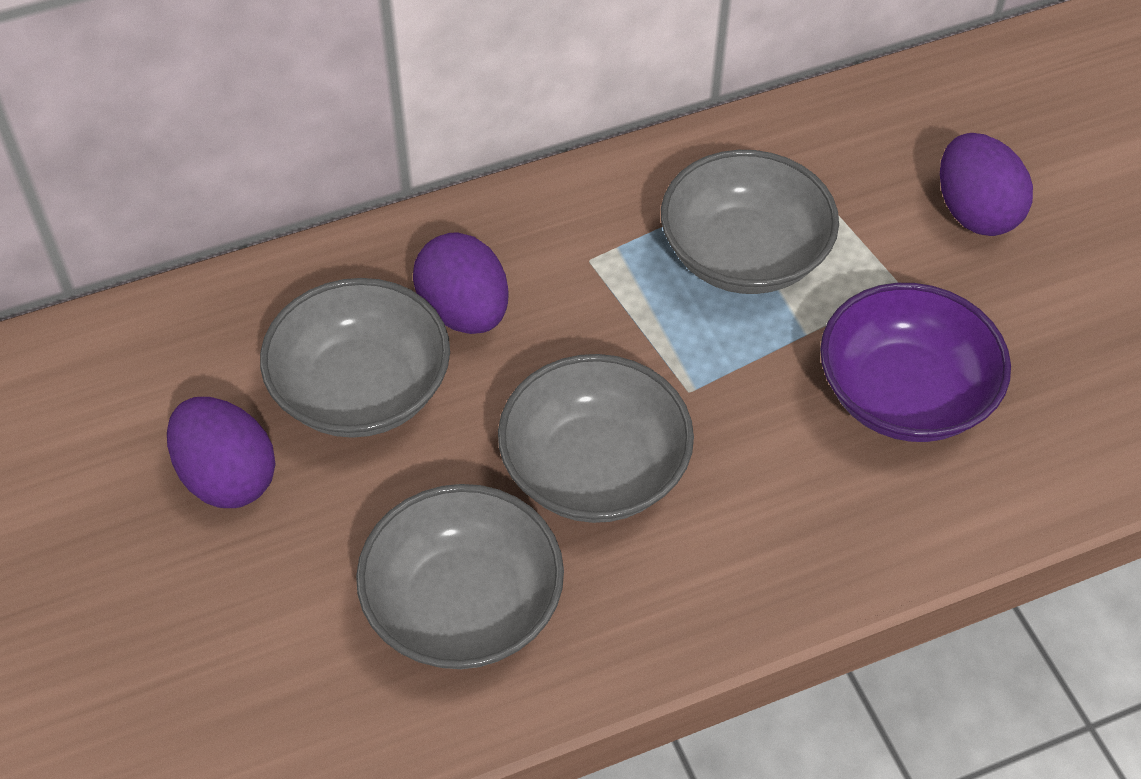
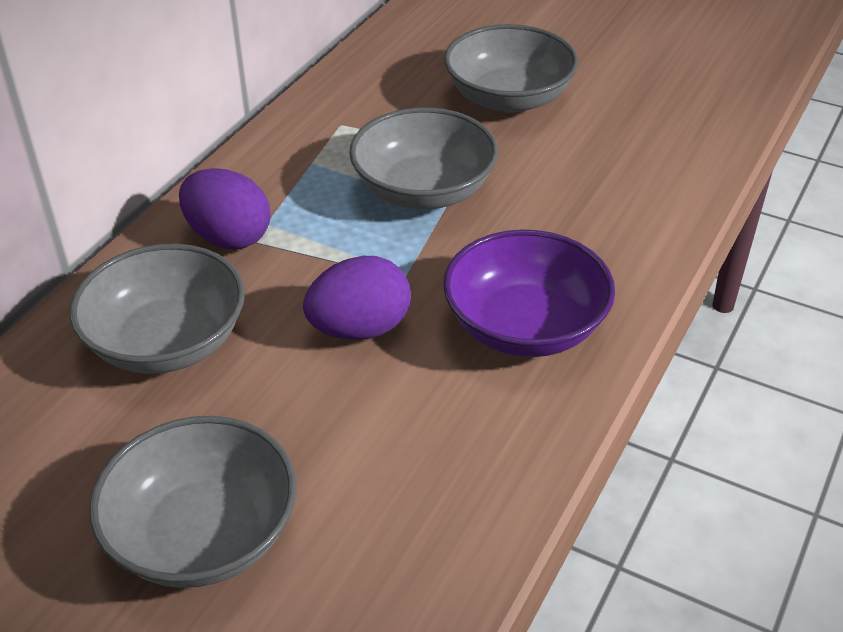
purple egg: 3 -> 2

